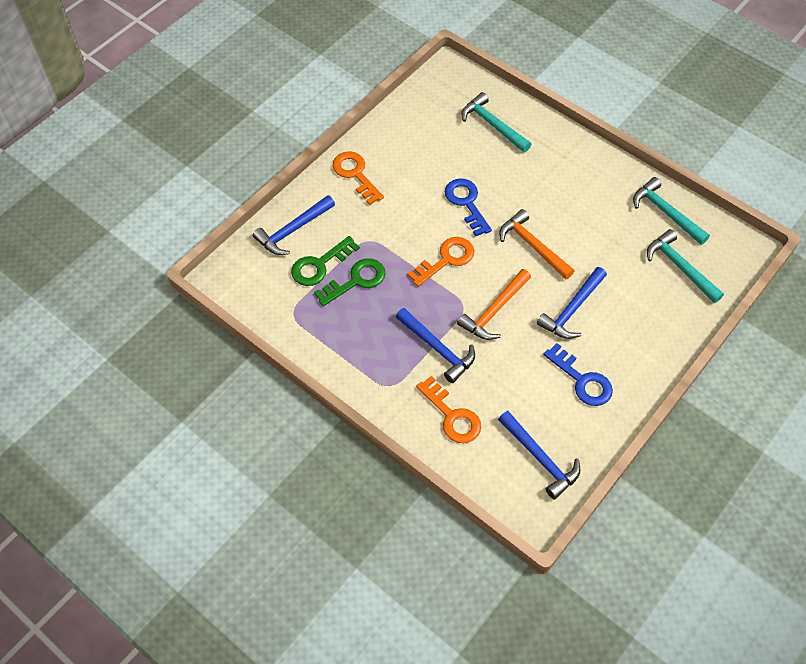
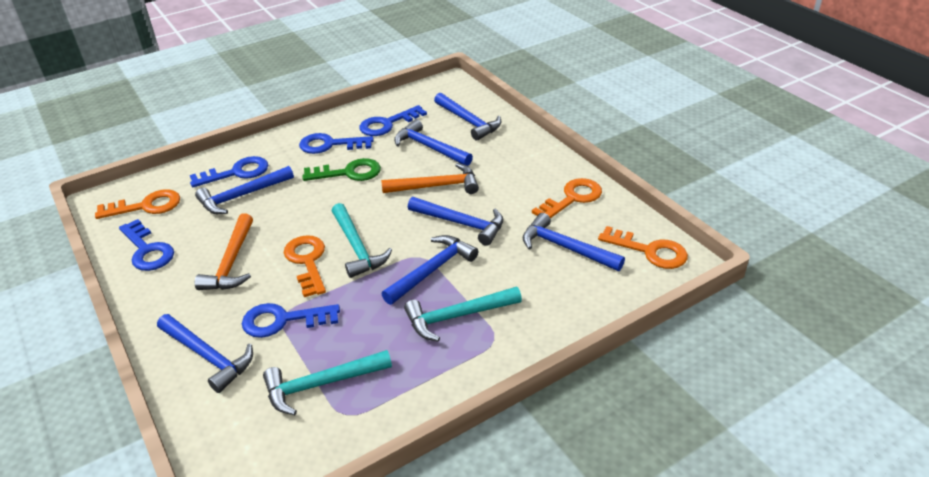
blue hammer: 4 -> 7
blue key: 2 -> 5
green key: 2 -> 1
orange key: 3 -> 4

